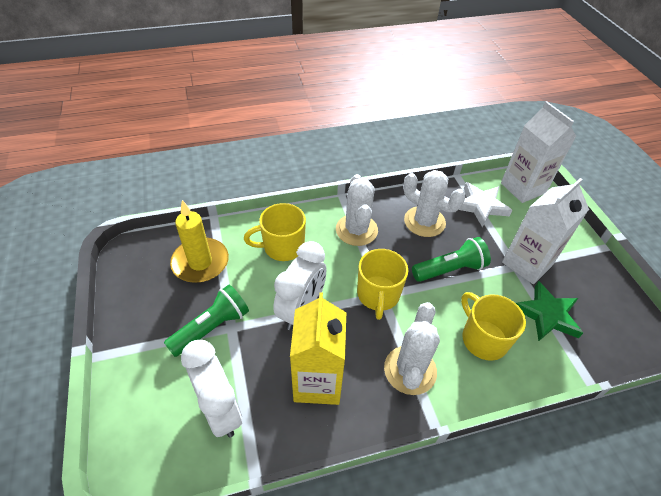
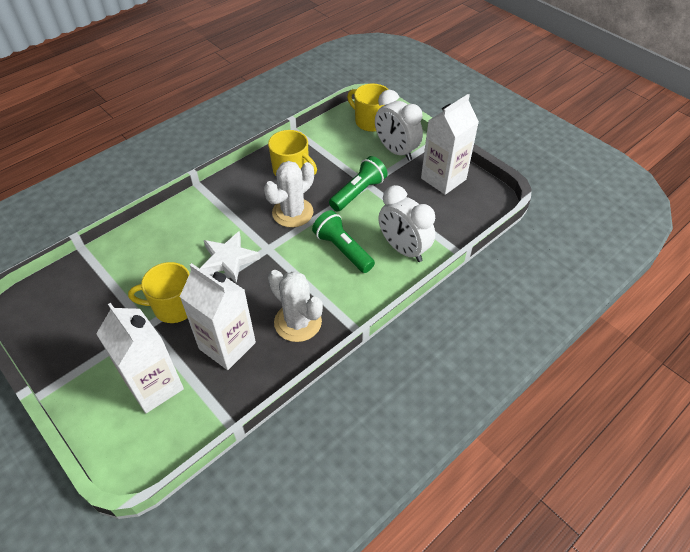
green star: 1 -> 0
white cactus: 3 -> 2
white carton: 2 -> 3
yellow candle: 1 -> 0
yellow carton: 1 -> 0

